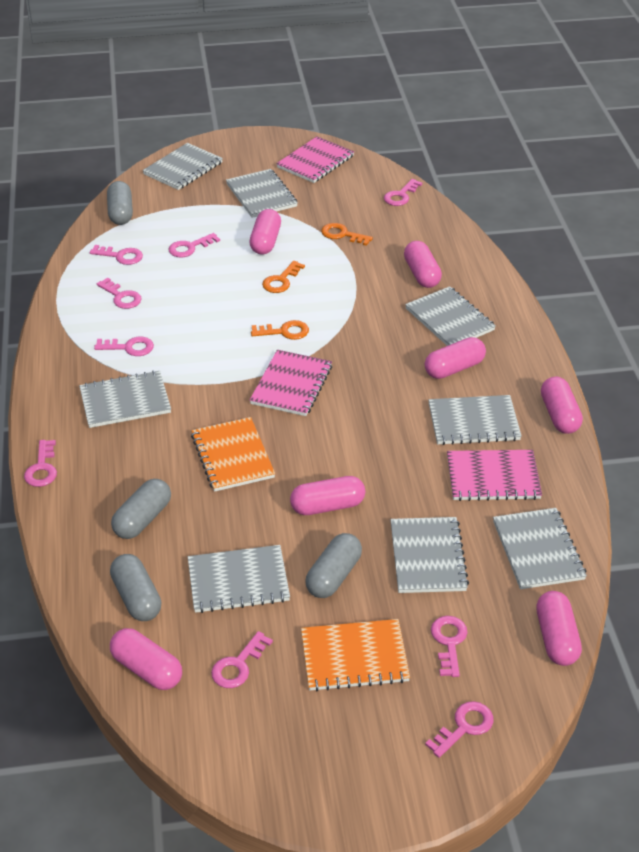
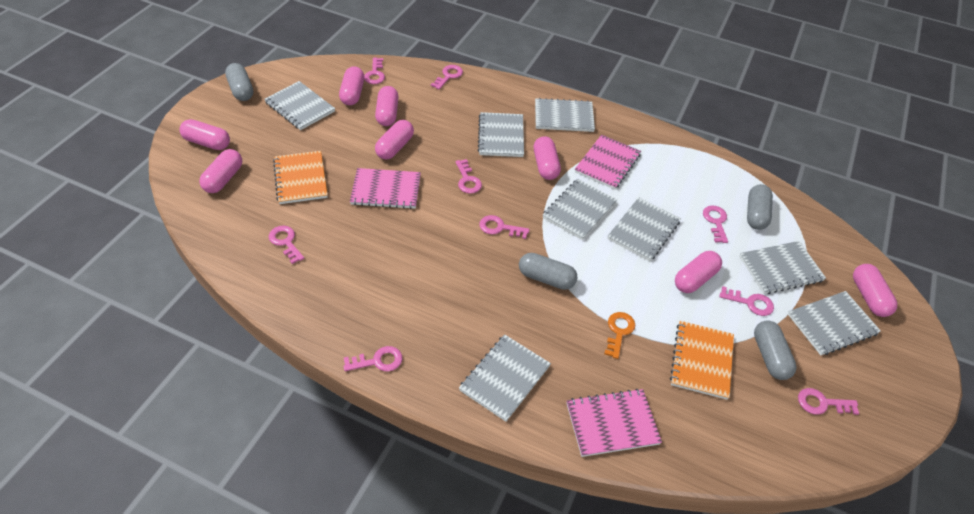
orange key: 3 -> 1
pink capsule: 7 -> 8

